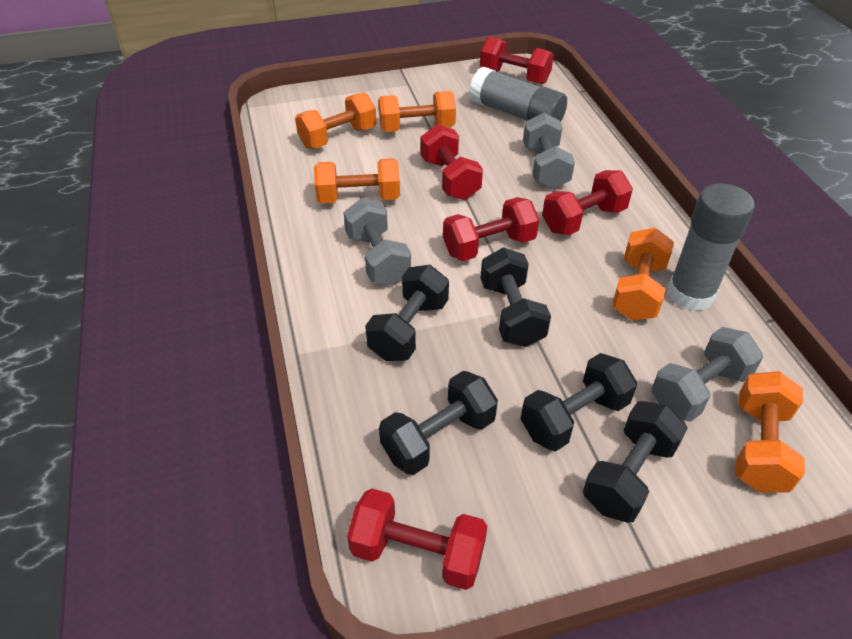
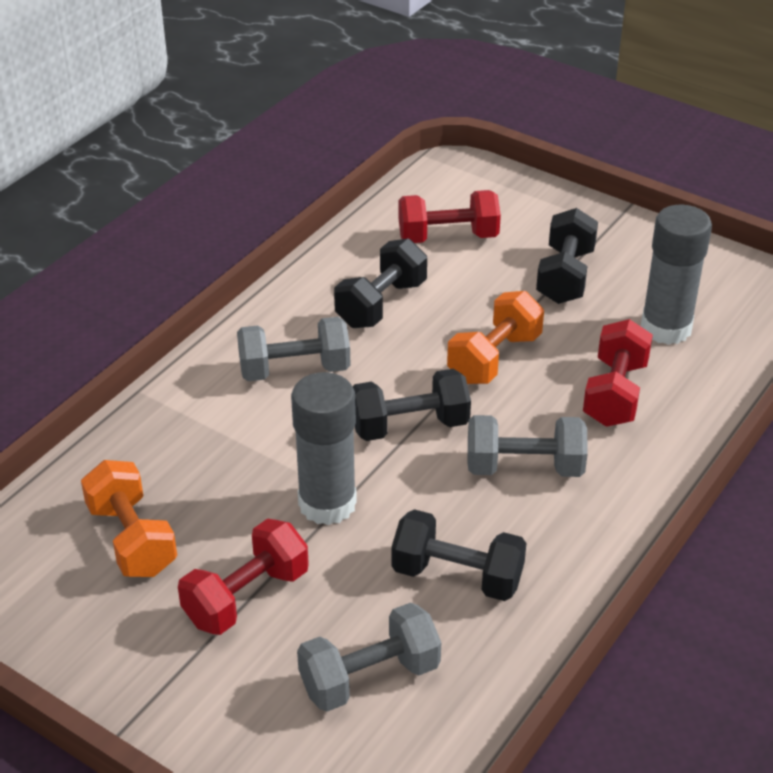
black dumbbell: 5 -> 4
orange dumbbell: 5 -> 2
red dumbbell: 5 -> 3

